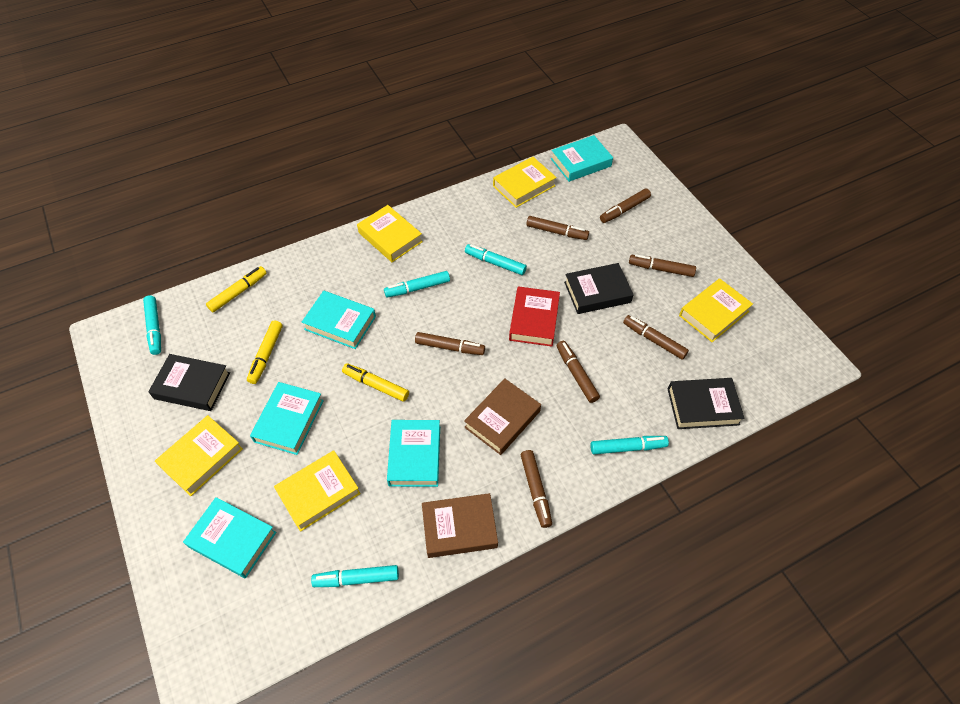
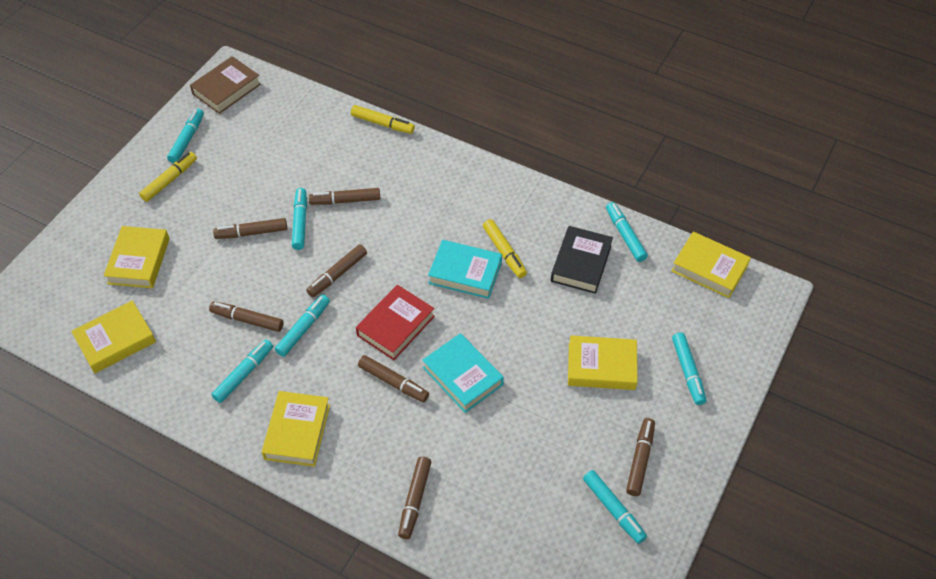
black book: 3 -> 1
brown book: 2 -> 1
turquoise book: 5 -> 2
turquoise marker: 5 -> 7

